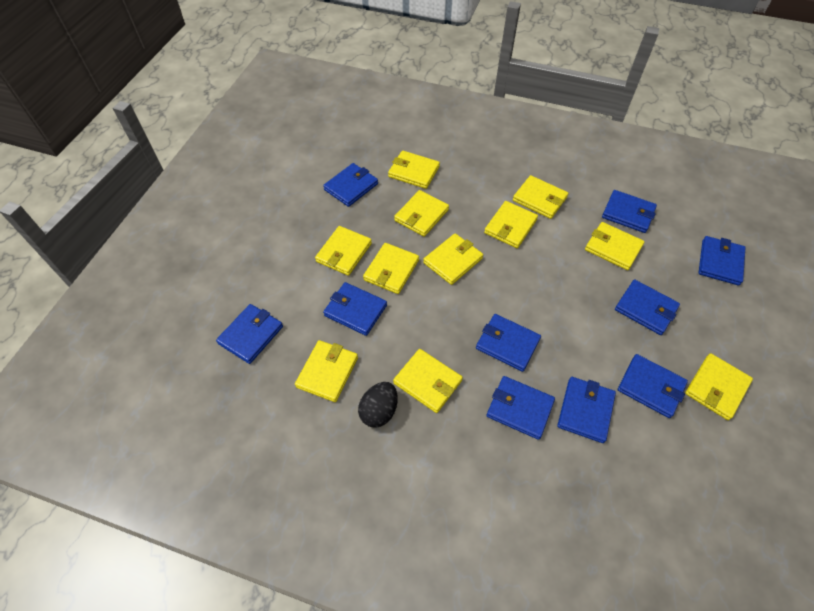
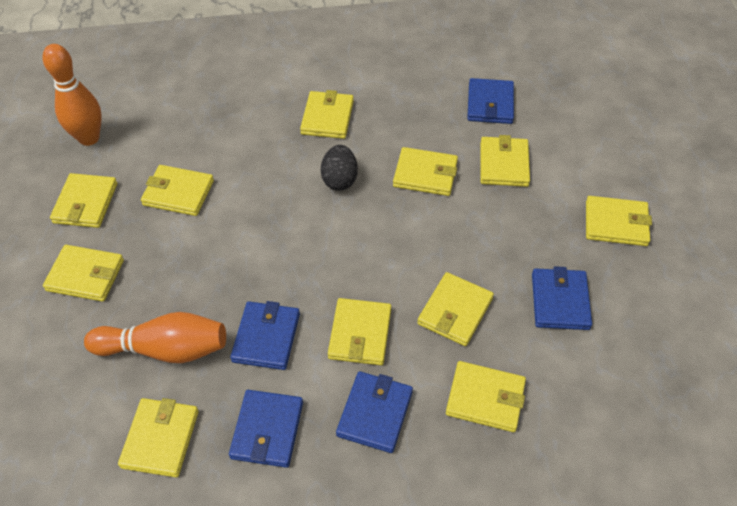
blue wallet: 10 -> 5
orange bowling pin: 0 -> 2

